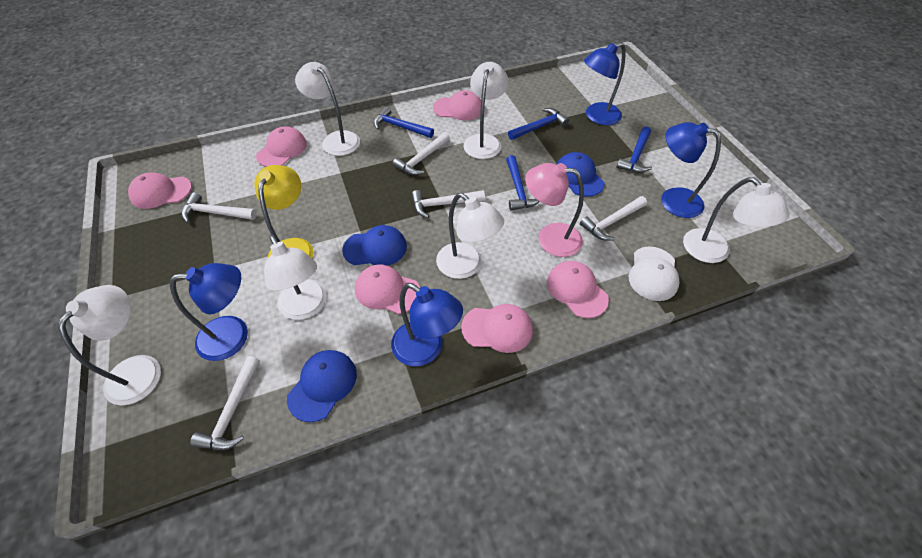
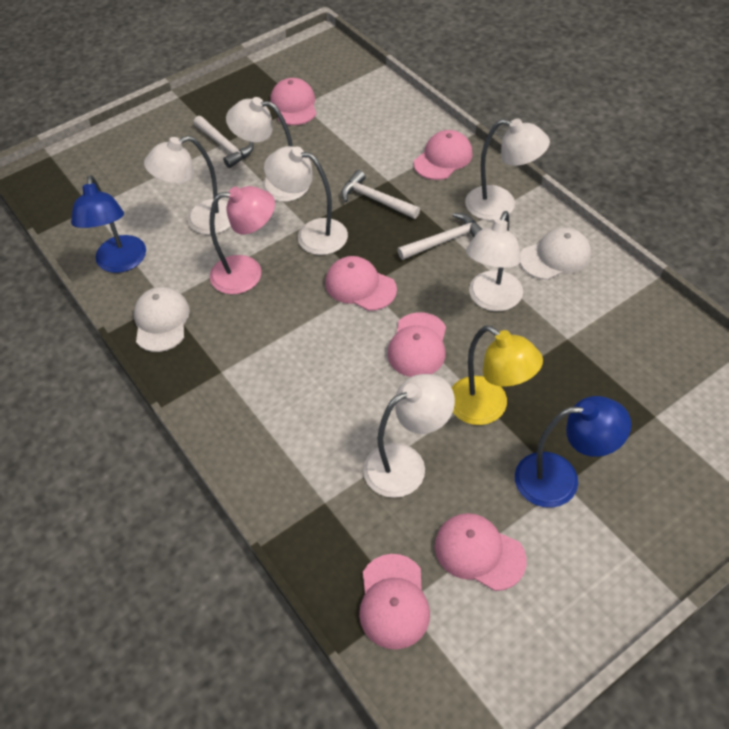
blue cap: 3 -> 0
blue hammer: 4 -> 0
blue lamp: 4 -> 2
white cap: 1 -> 2
white hammer: 5 -> 3

